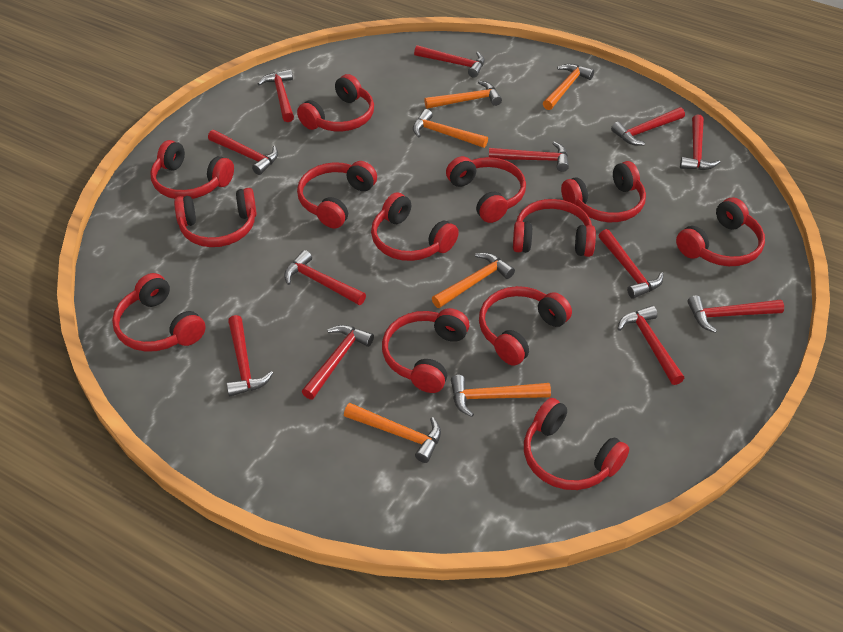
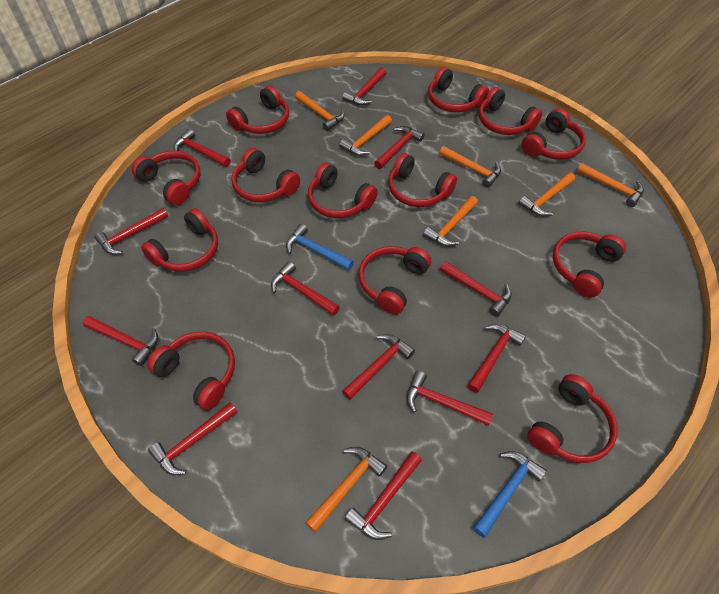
blue hammer: 0 -> 2
orange hammer: 6 -> 7

